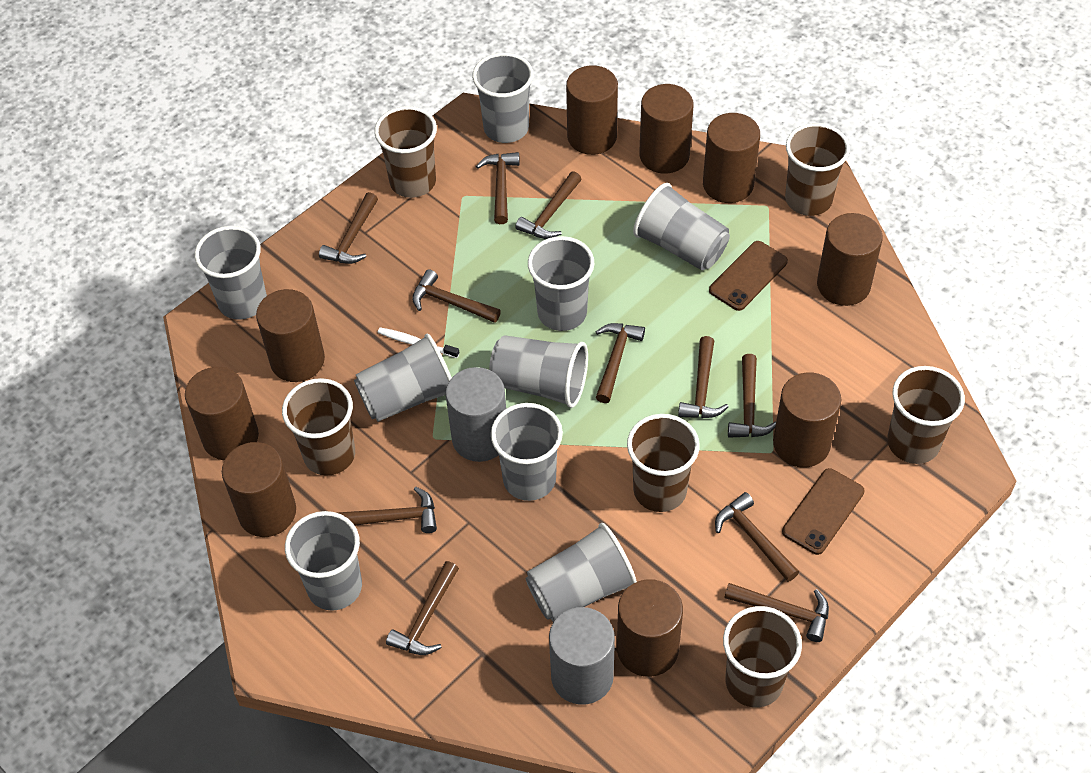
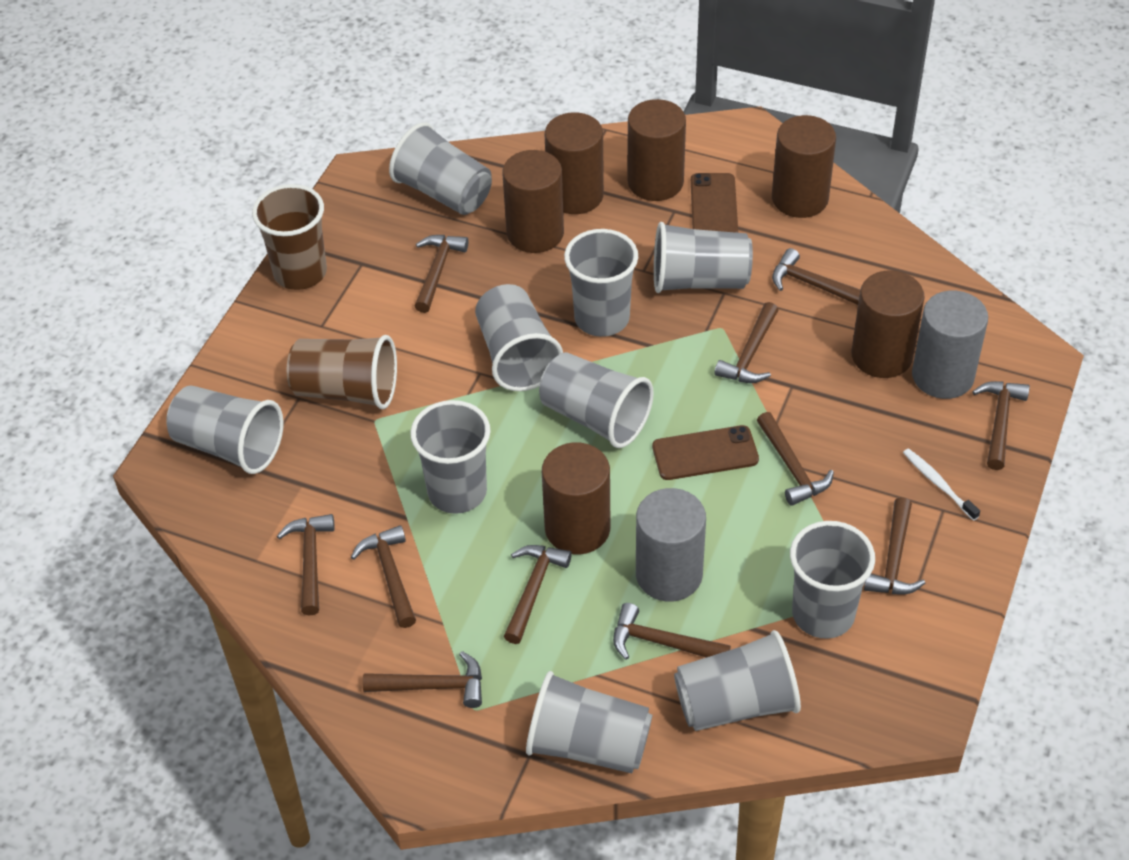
brown cup: 6 -> 2
brown cylinder: 9 -> 6
grey cup: 9 -> 10

